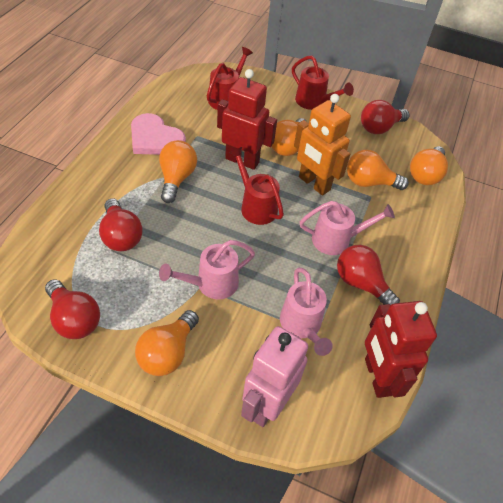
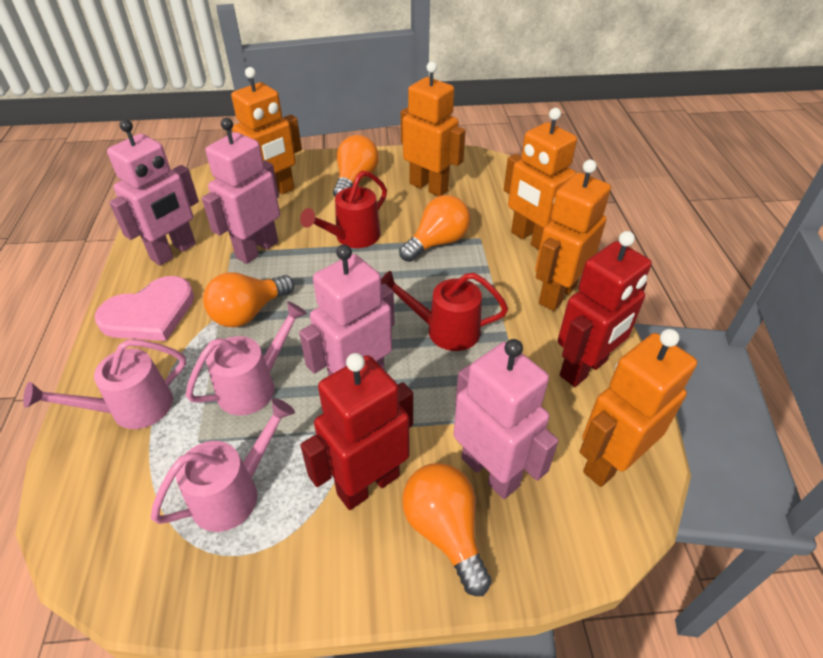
orange light bulb: 5 -> 4
orange robot: 1 -> 5
pink robot: 1 -> 4
red light bulb: 4 -> 0
red watering can: 3 -> 2

